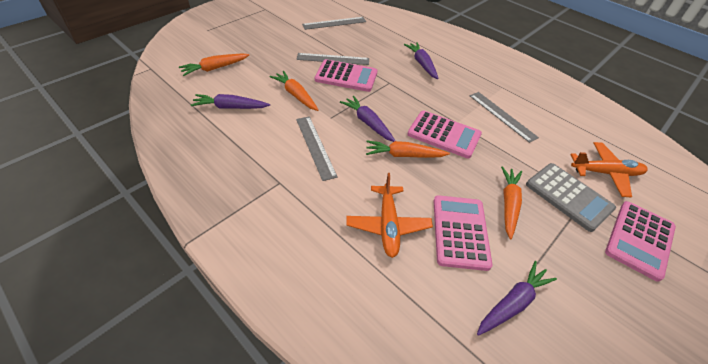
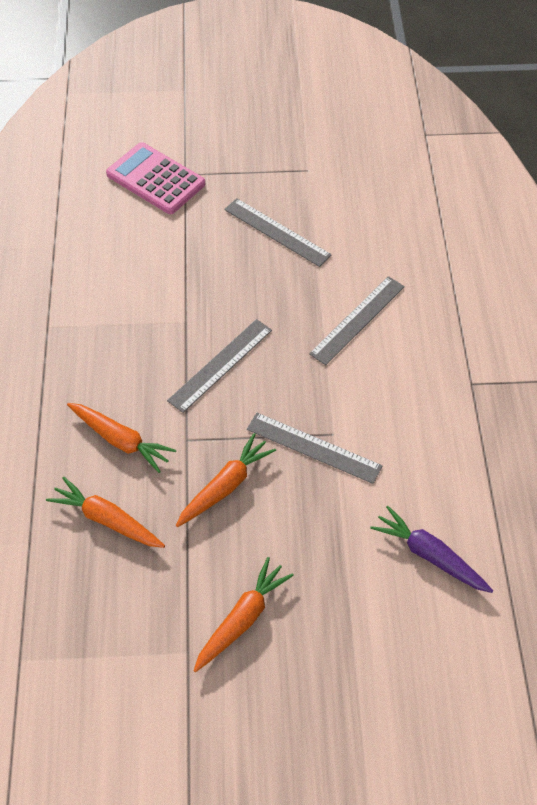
grey calculator: 1 -> 0
orange plane: 2 -> 0
pink calculator: 4 -> 1
purple carrot: 4 -> 1

